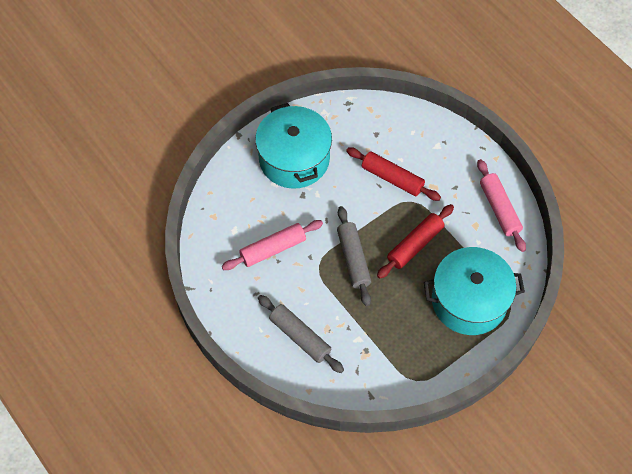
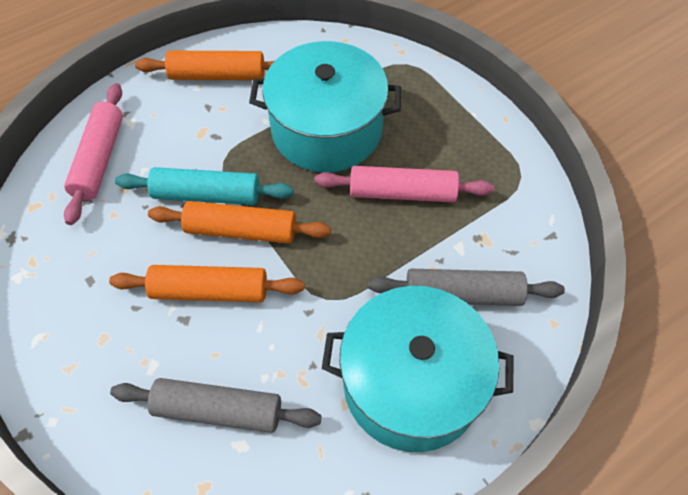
orange rolling pin: 0 -> 3
red rolling pin: 2 -> 0
turquoise rolling pin: 0 -> 1

